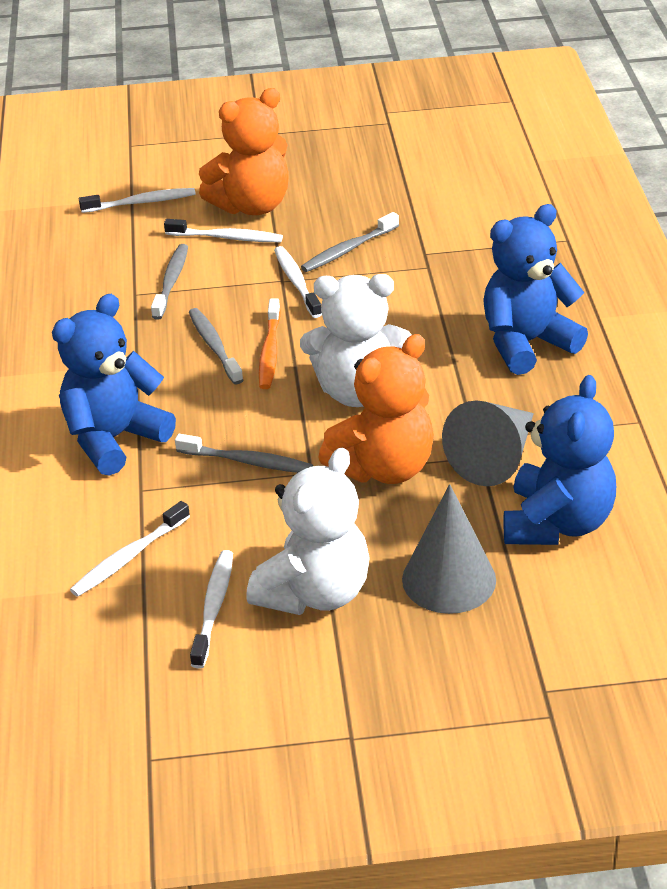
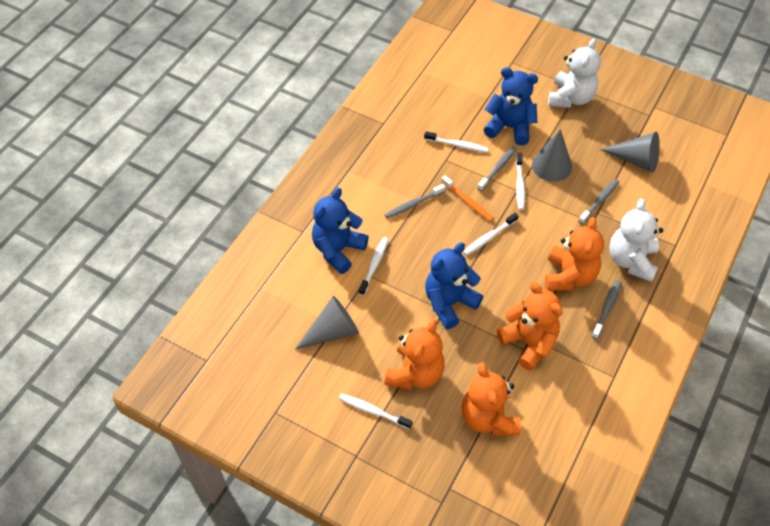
grey cone: 2 -> 3
orange teddy bear: 2 -> 4

